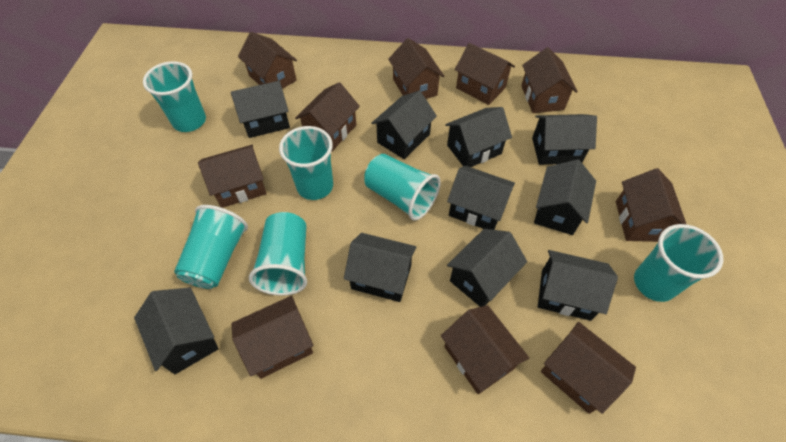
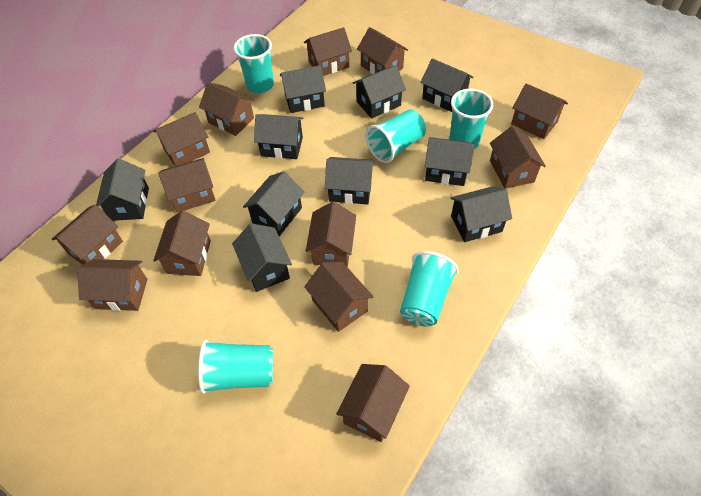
brown house: 10 -> 13
turquoise cup: 6 -> 5

